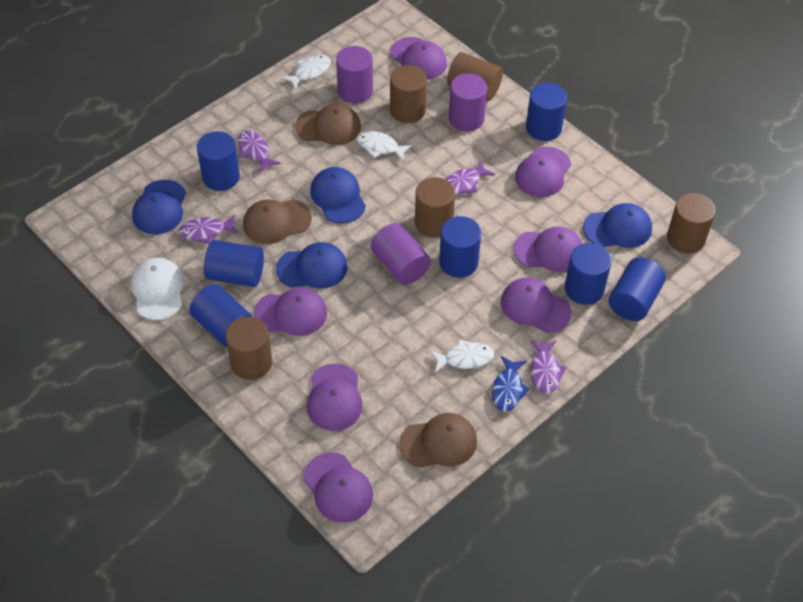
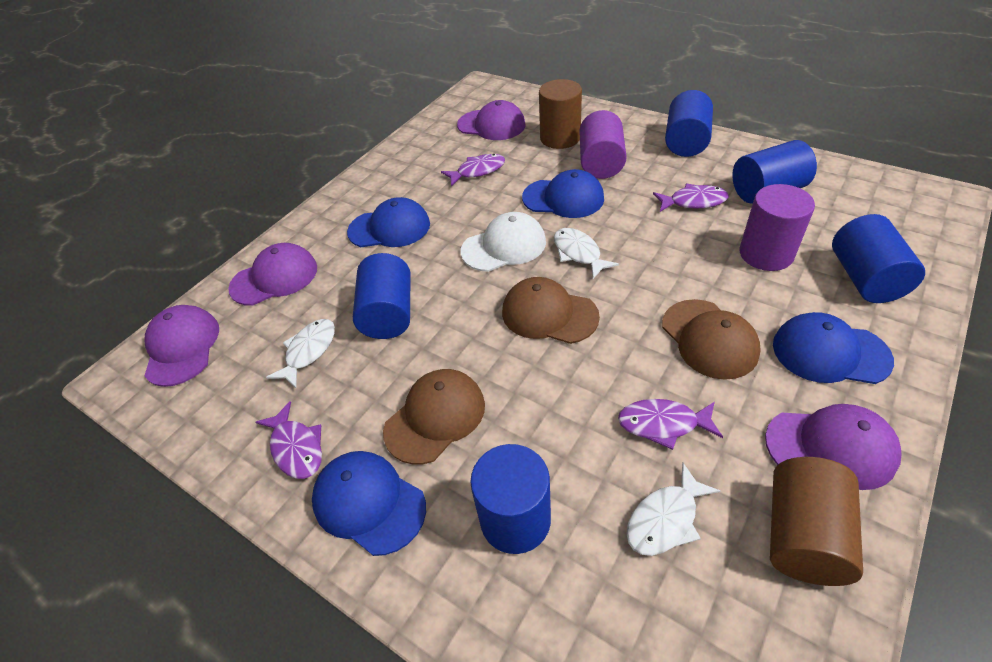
blue cylinder: 7 -> 5
blue fish: 1 -> 0
brown cylinder: 5 -> 2
purple cap: 7 -> 4
purple cylinder: 3 -> 2

